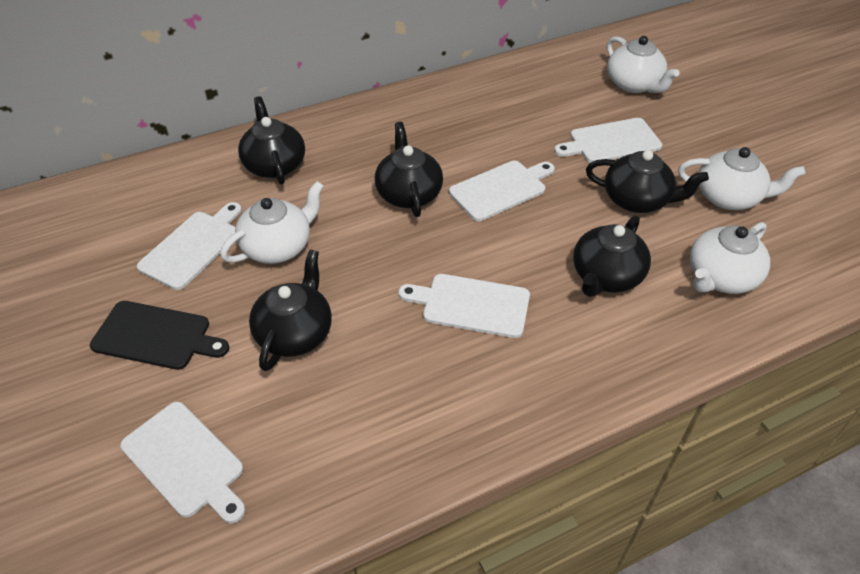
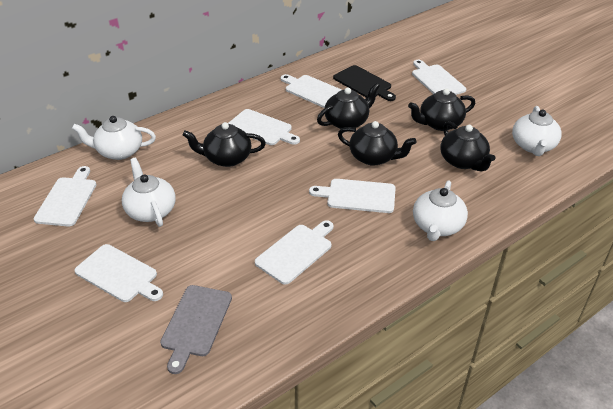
grey cutting board: 0 -> 1
white cutting board: 5 -> 7

